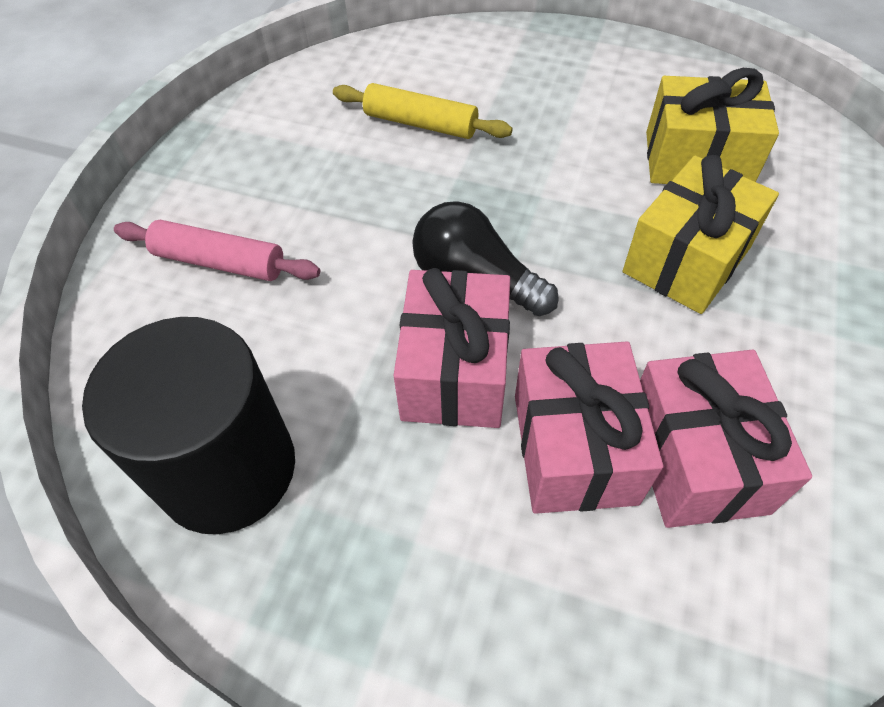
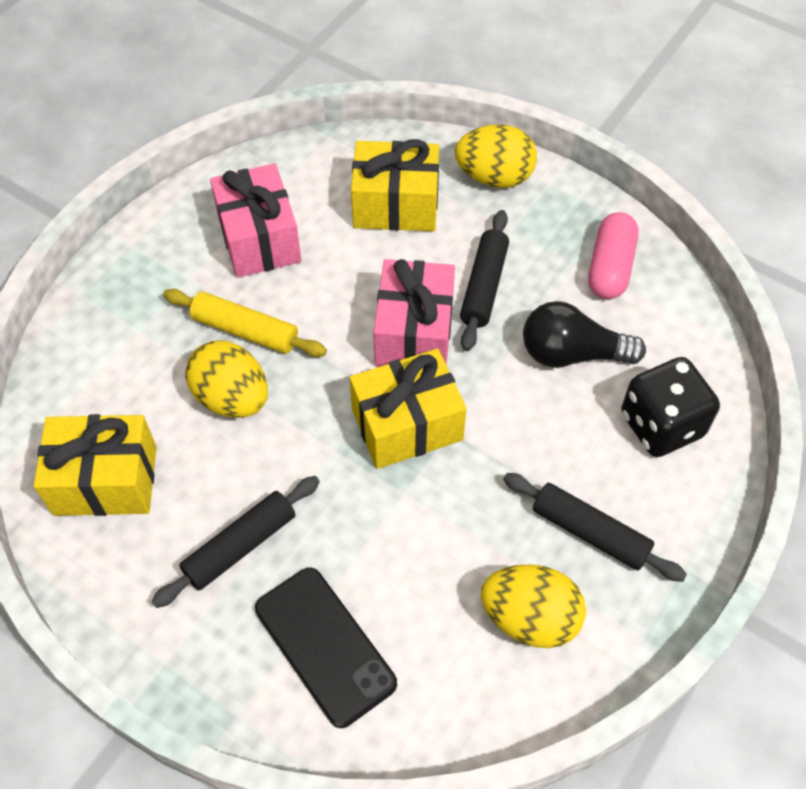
black cylinder: 1 -> 0
black dice: 0 -> 1
black phone: 0 -> 1
black rolling pin: 0 -> 3
pink capsule: 0 -> 1
pink gift: 3 -> 2
pink rolling pin: 1 -> 0
yellow egg: 0 -> 3
yellow gift: 2 -> 3

